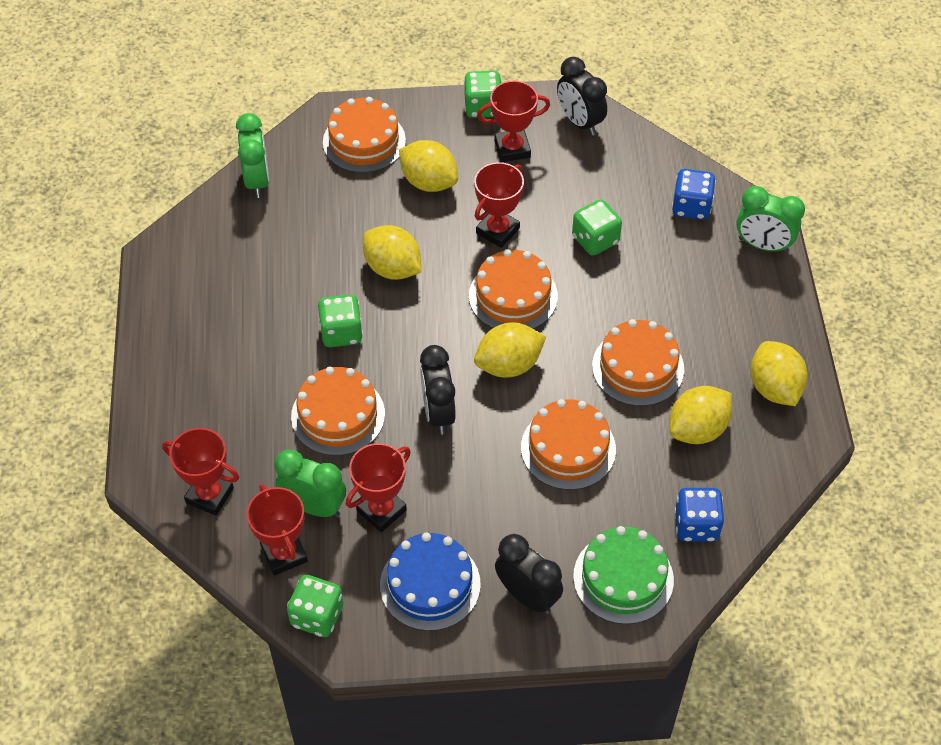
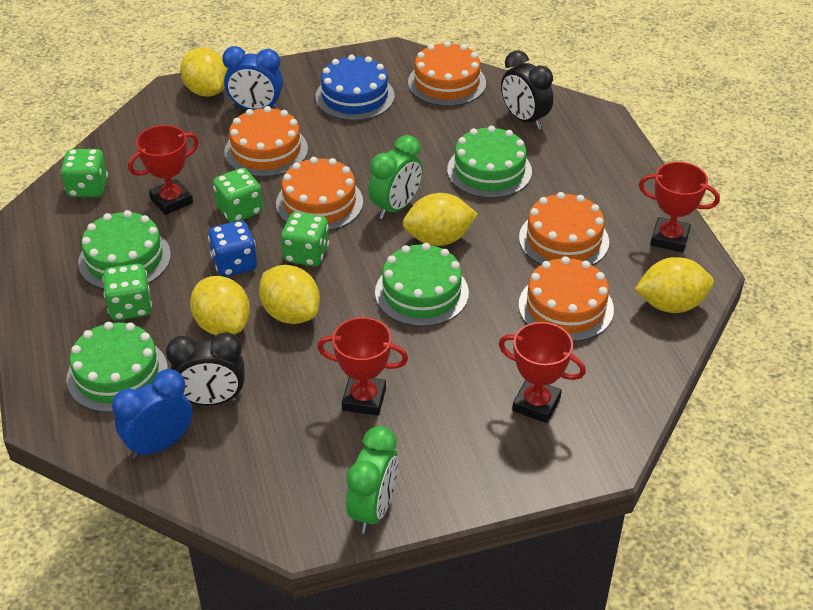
black clock: 3 -> 2
blue clock: 0 -> 2
blue dice: 2 -> 1
green cake: 1 -> 4
green clock: 3 -> 2
red trophy: 5 -> 4

